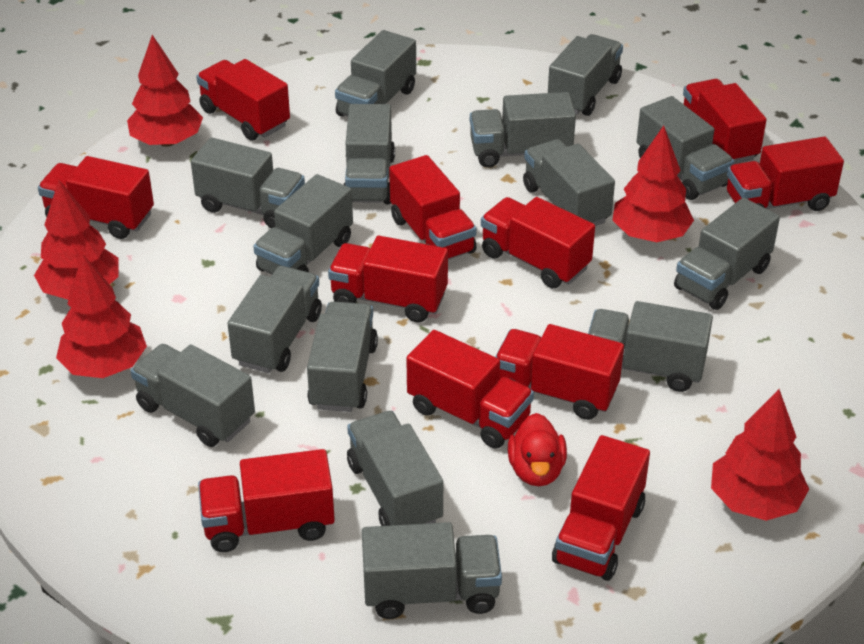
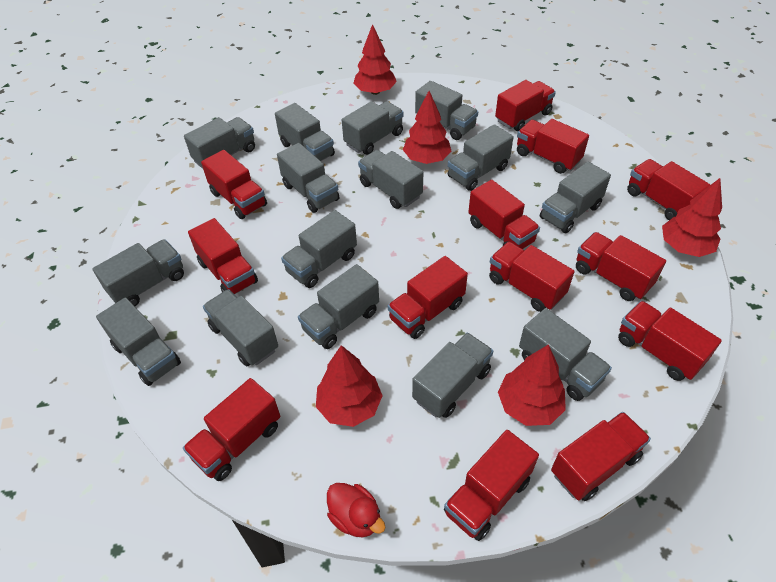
red truck: 11 -> 13

